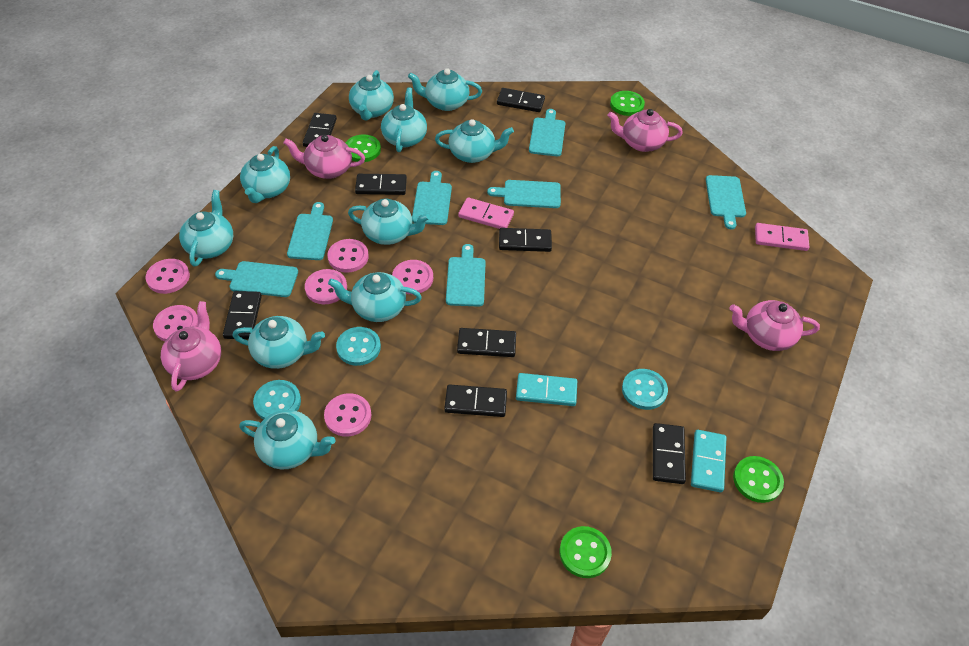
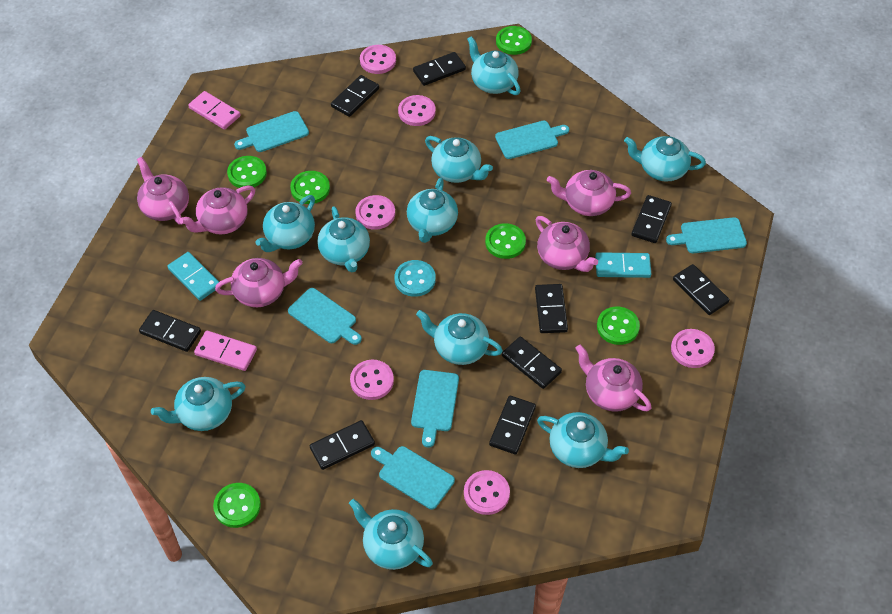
black domino: 8 -> 9
green button: 4 -> 6
pink teapot: 4 -> 6
turquoise button: 3 -> 1
turquoise cutting board: 7 -> 6

